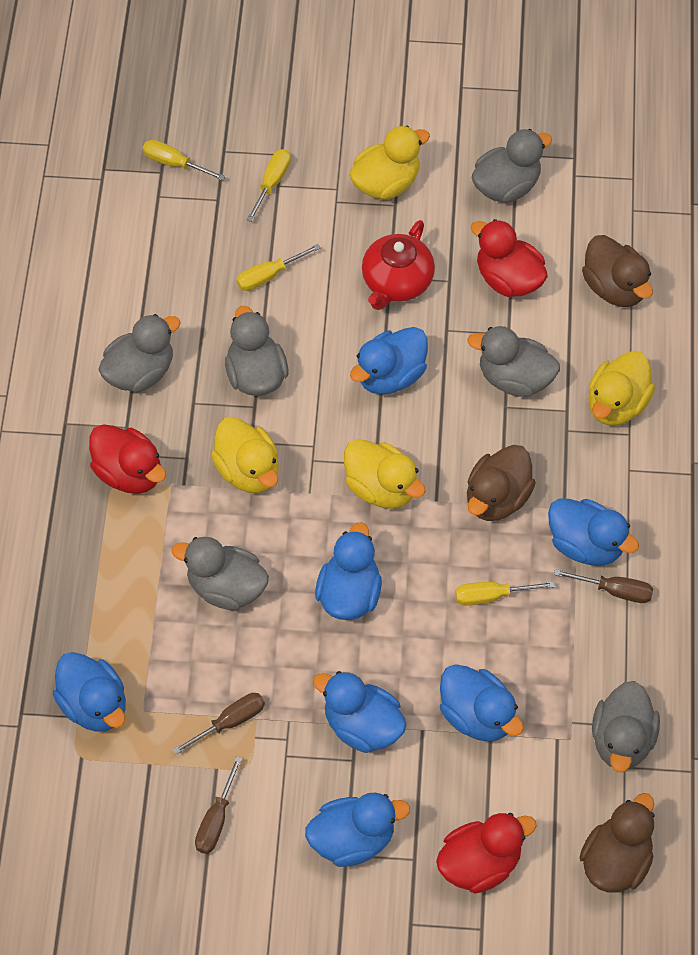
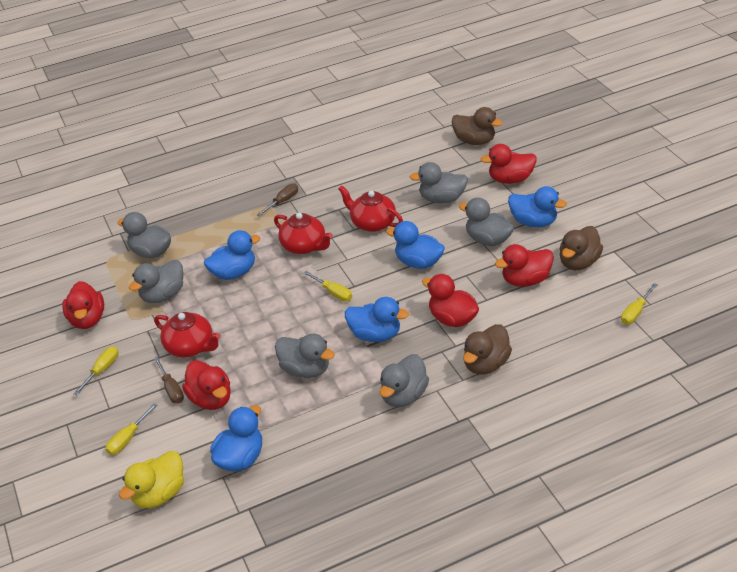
blue duck: 7 -> 5
brown screwdriver: 3 -> 2
red duck: 3 -> 5
red teapot: 1 -> 3
yellow duck: 4 -> 1

